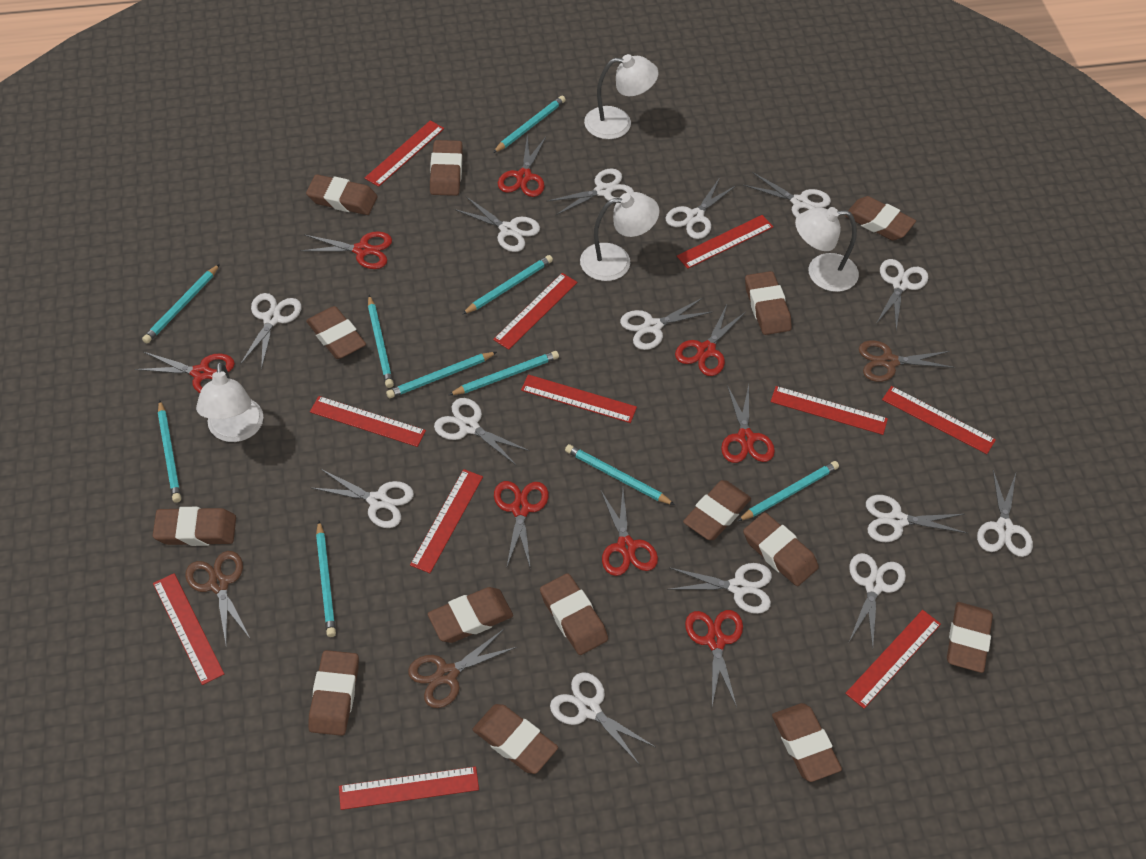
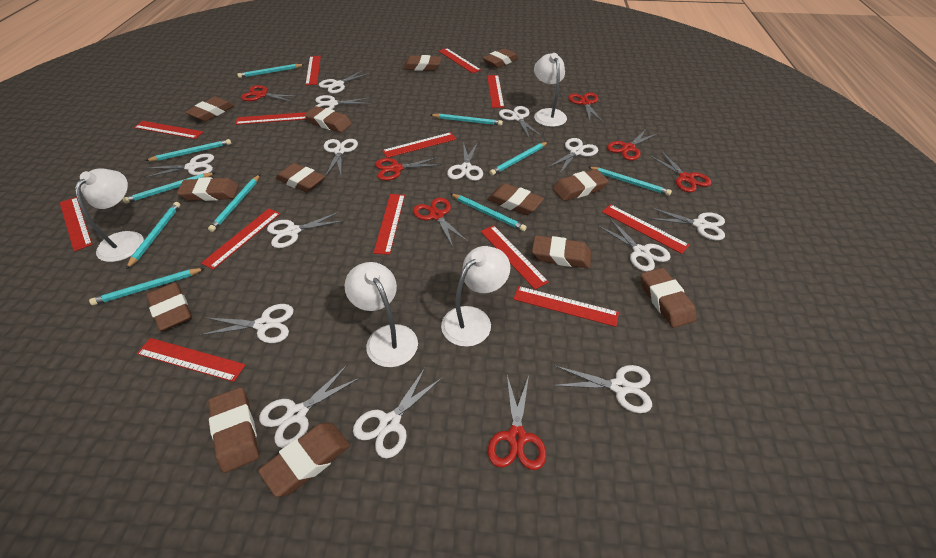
brown eraser: 14 -> 13
brown scissors: 3 -> 0
red ruler: 11 -> 13
red scissors: 8 -> 7

